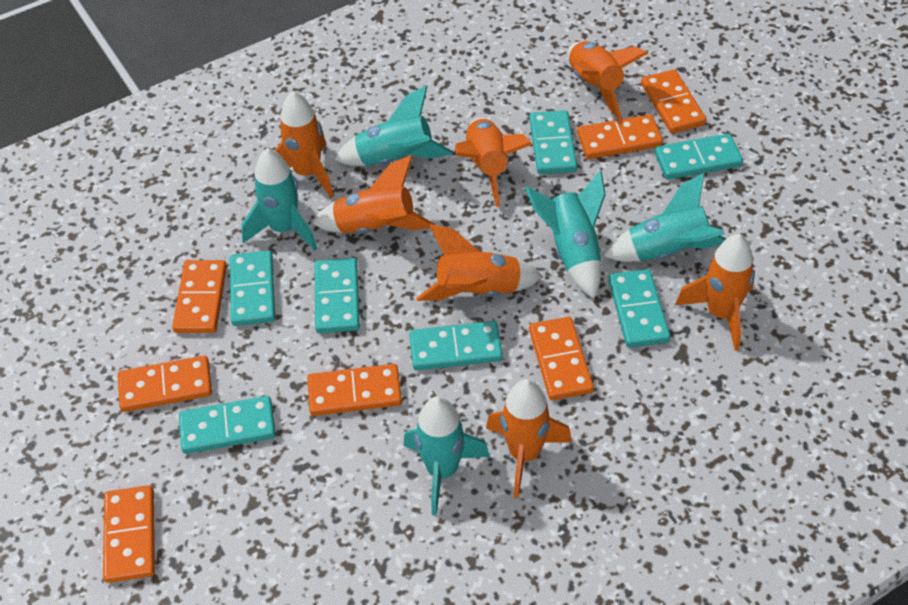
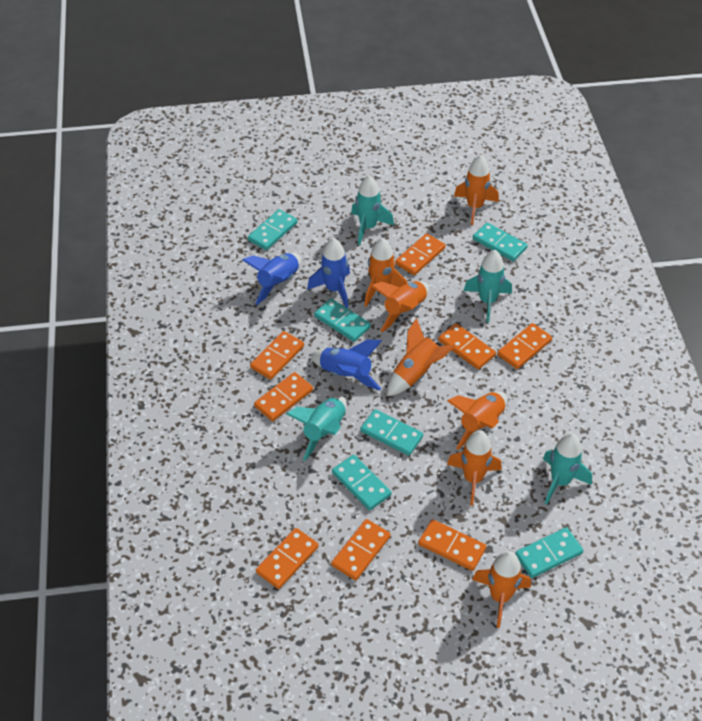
blue rocket: 0 -> 3
orange domino: 7 -> 8
turquoise domino: 7 -> 6
turquoise rocket: 5 -> 4

